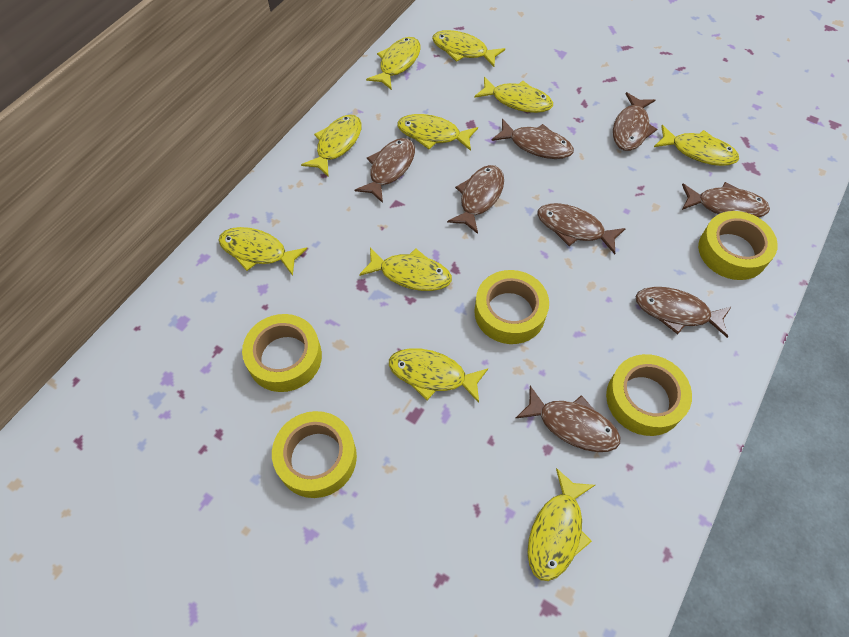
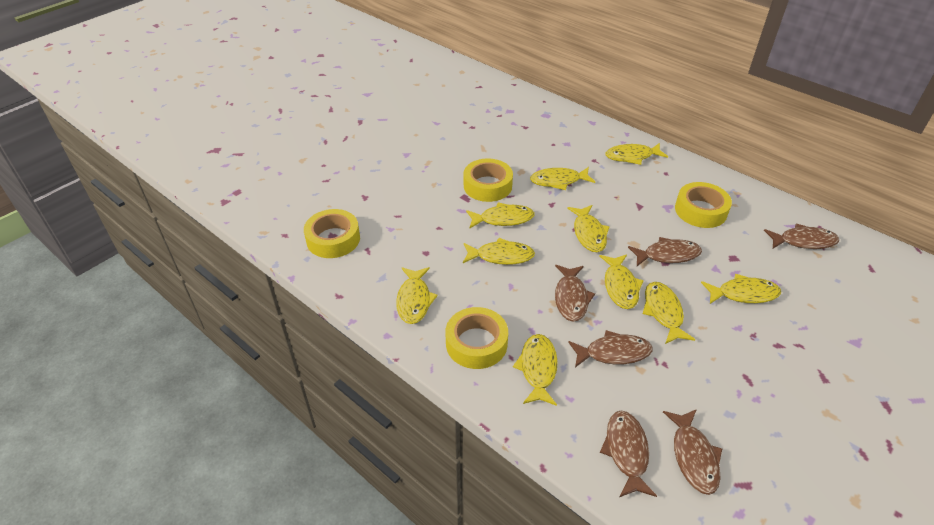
brown fish: 8 -> 6
yellow tape: 5 -> 4

